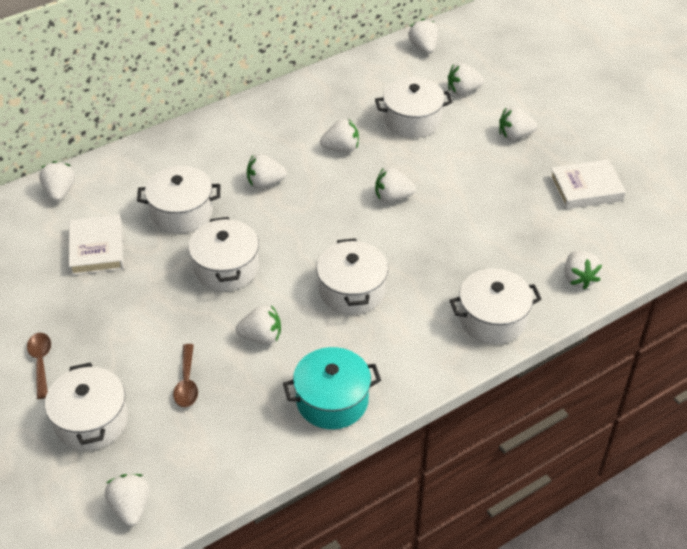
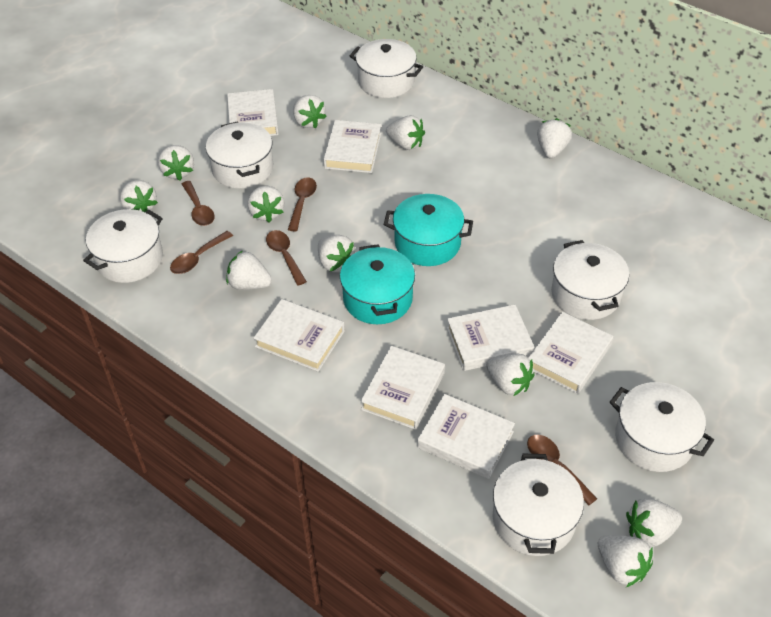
brown spoon: 2 -> 5
turquoise pot: 1 -> 2
white book: 2 -> 7
white strawberry: 10 -> 11

